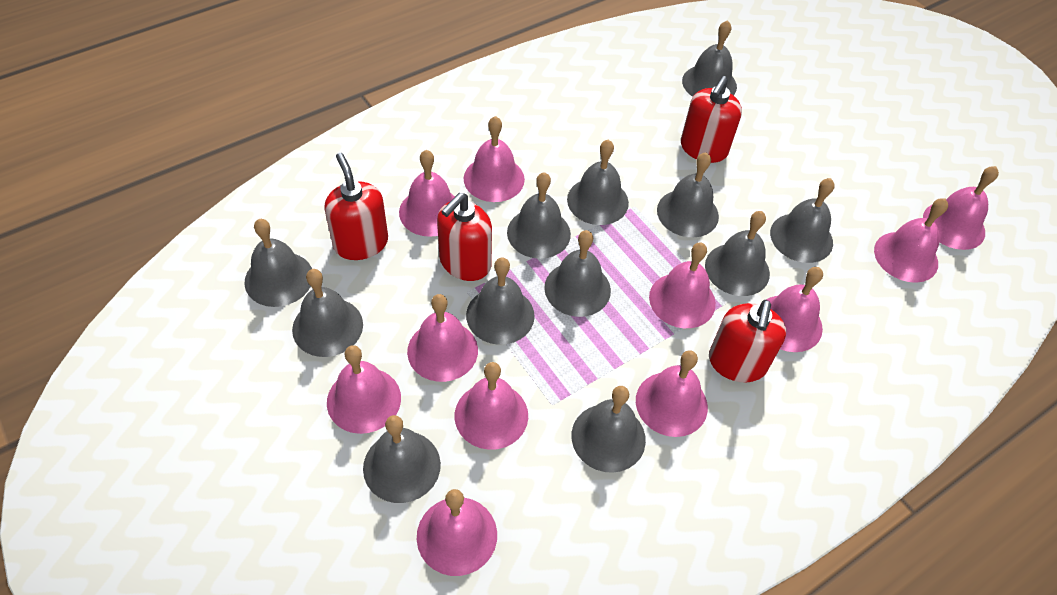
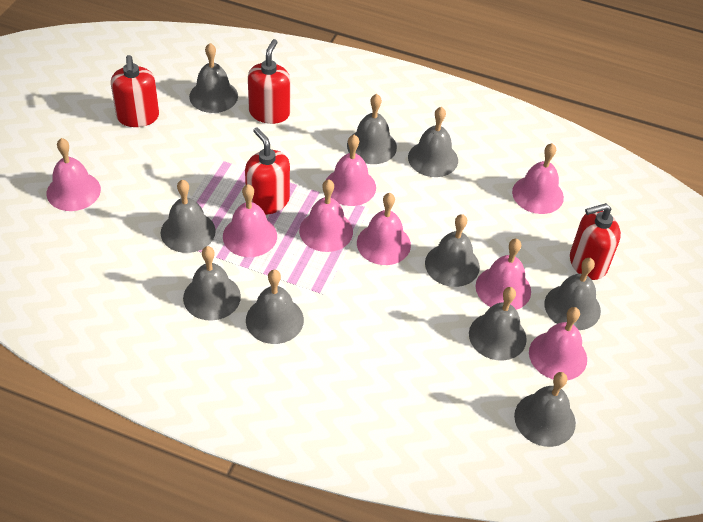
grey bell: 12 -> 10
pink bell: 11 -> 8

